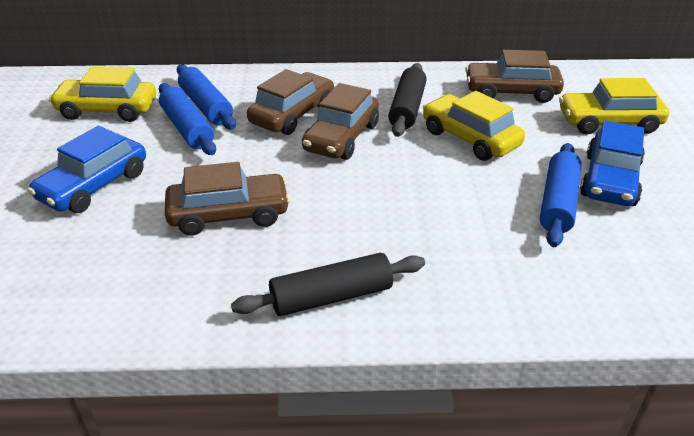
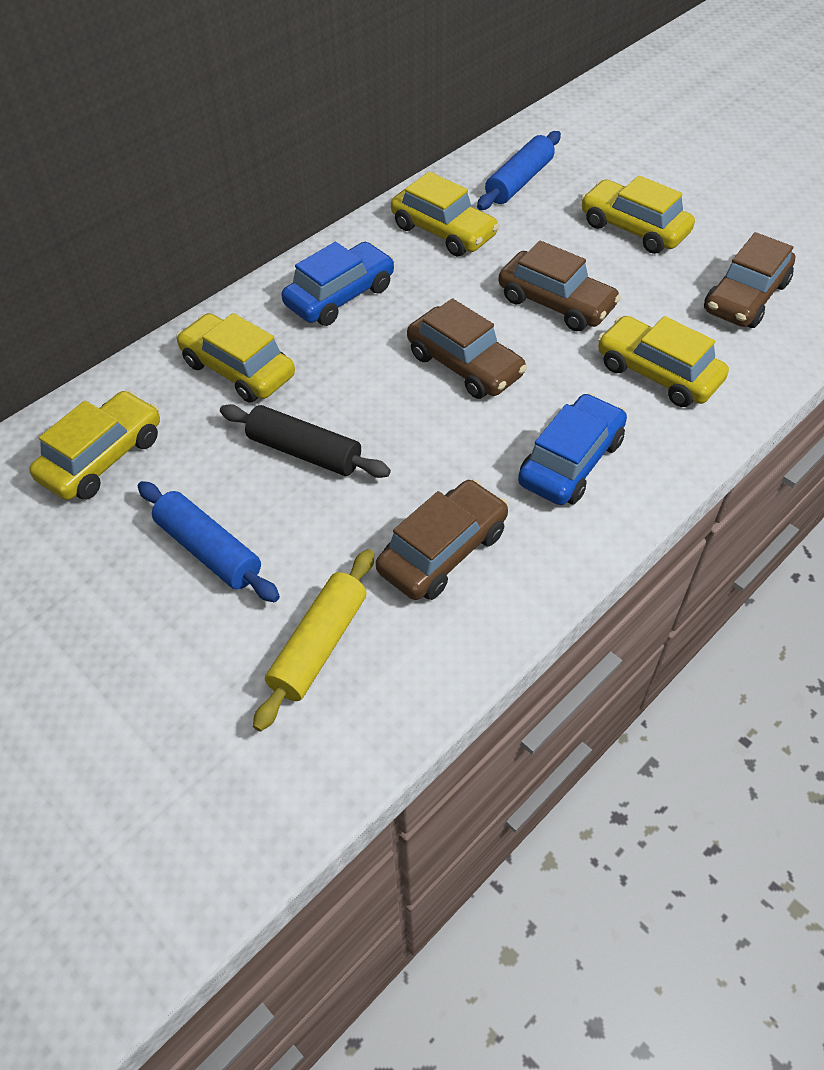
black rolling pin: 2 -> 1
blue rolling pin: 3 -> 2
yellow car: 3 -> 5
yellow rolling pin: 0 -> 1

